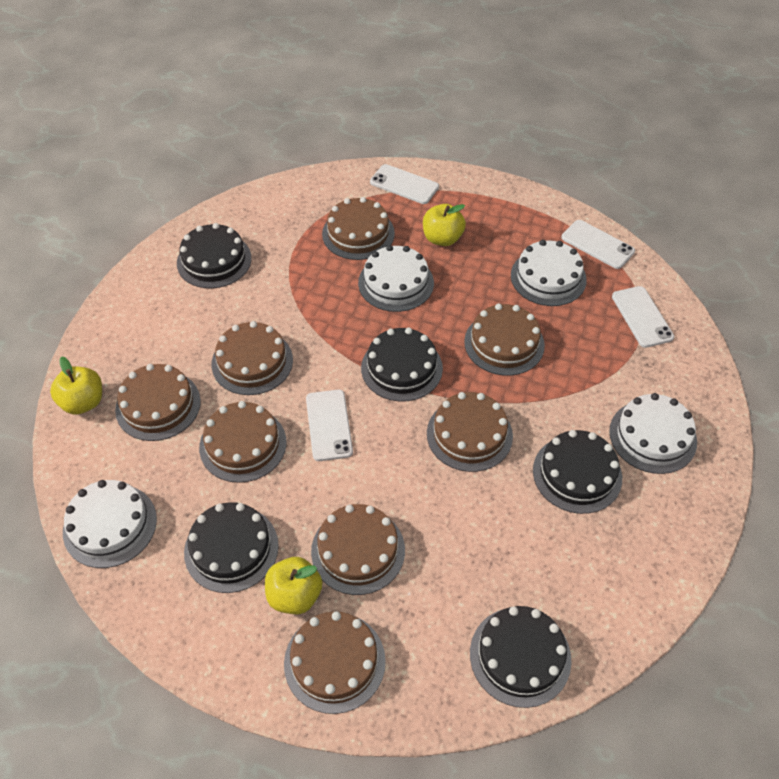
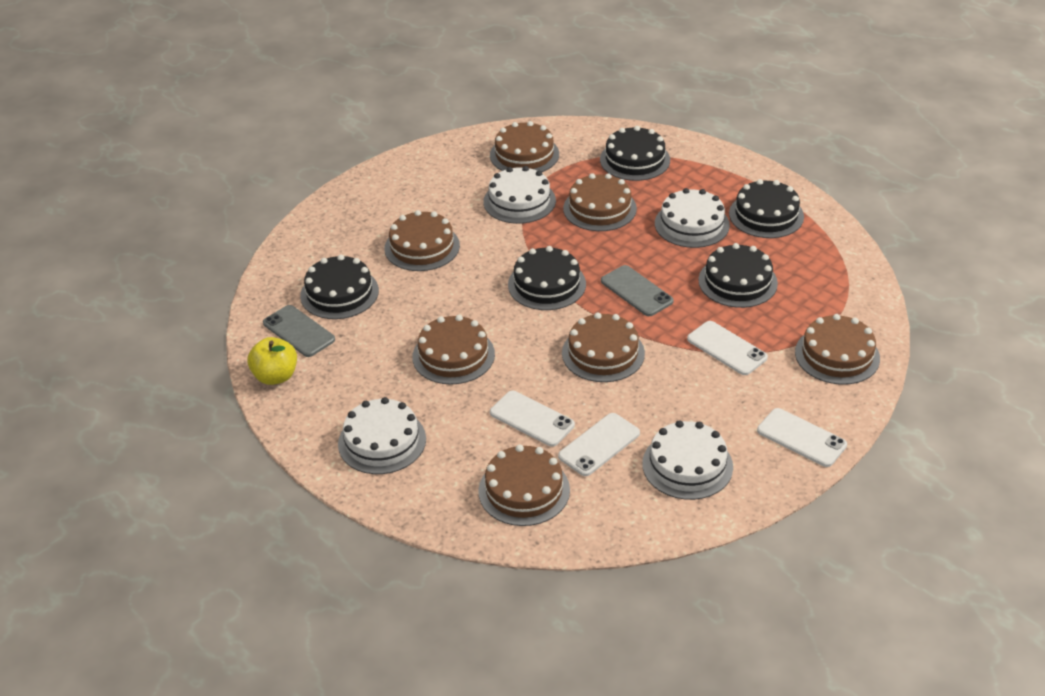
brown cake: 8 -> 7
grey phone: 0 -> 2
yellow apple: 3 -> 1

